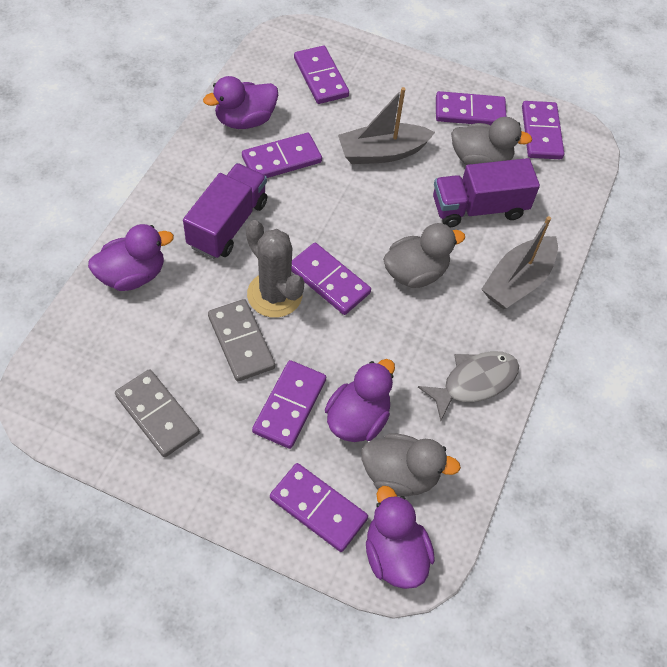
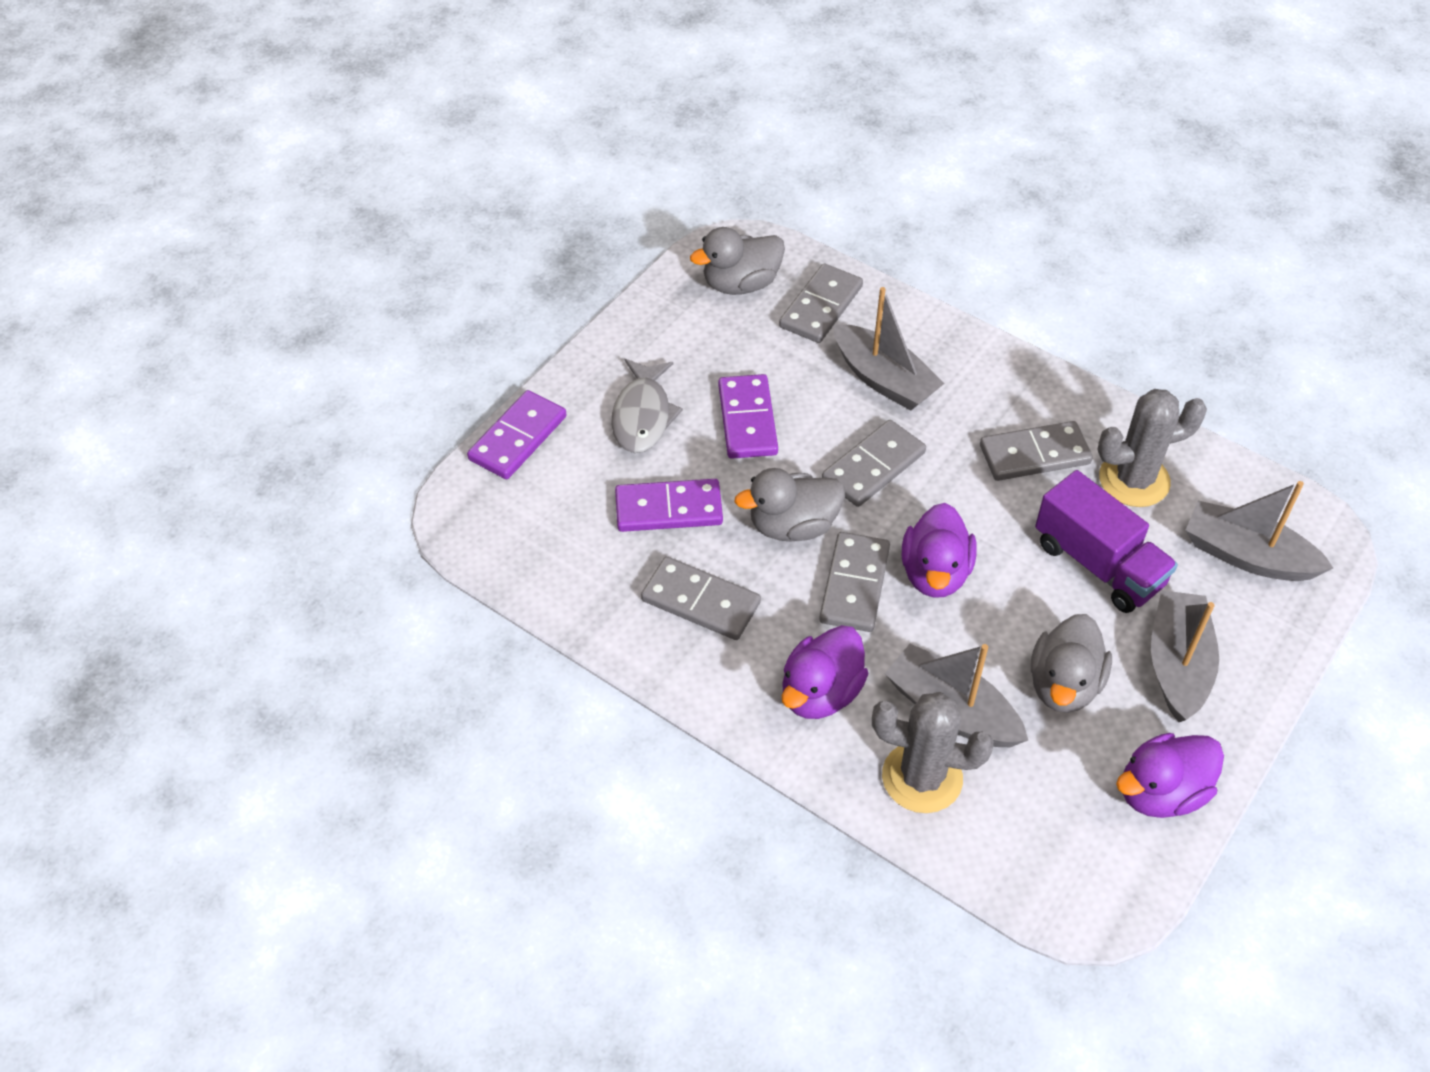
grey boat: 2 -> 4
grey cactus: 1 -> 2
grey domino: 2 -> 5
purple domino: 7 -> 3
purple duck: 4 -> 3
purple truck: 2 -> 1

